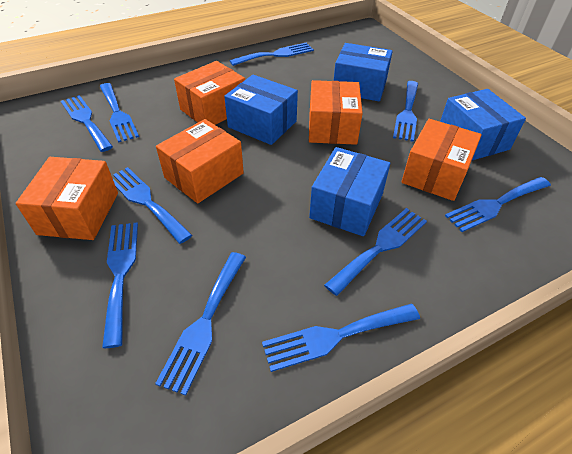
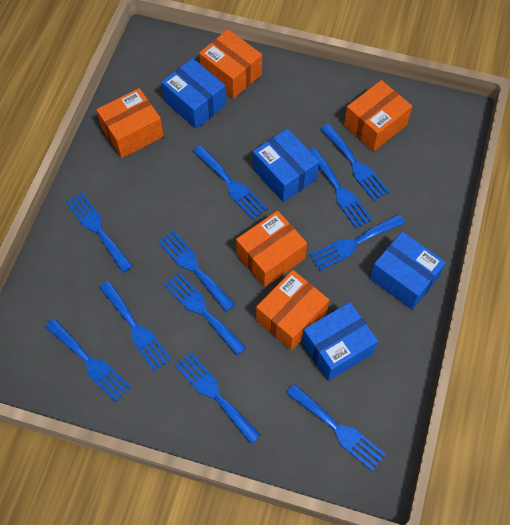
blue fork: 10 -> 11

